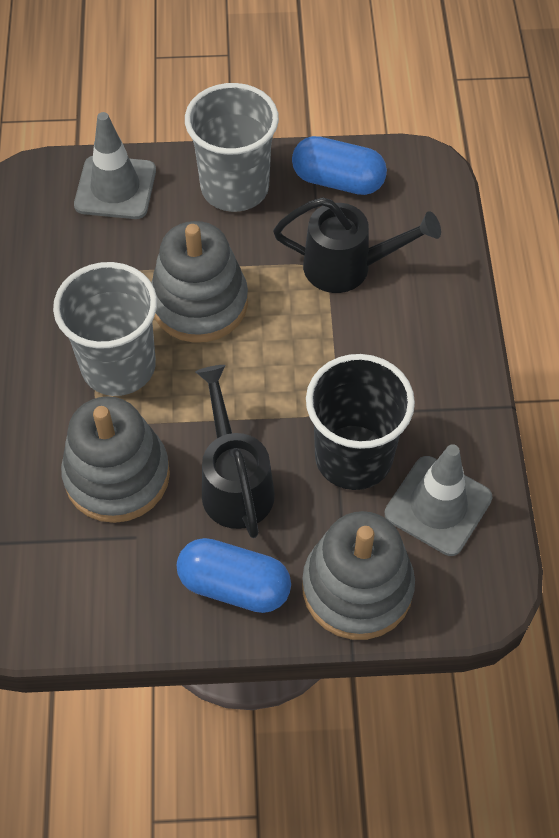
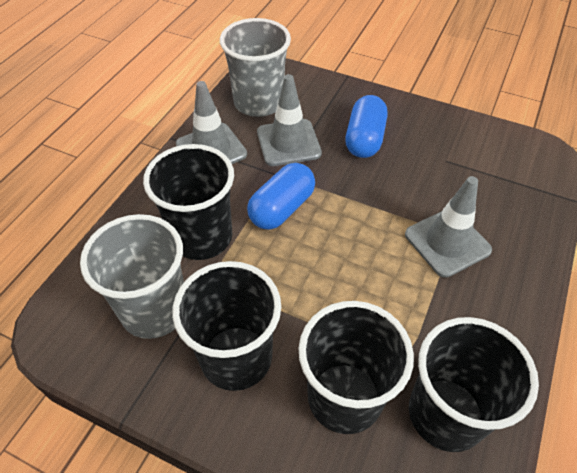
black cup: 1 -> 4
black watering can: 2 -> 0
grey stacking toy: 3 -> 0
grey traffic cone: 2 -> 3

